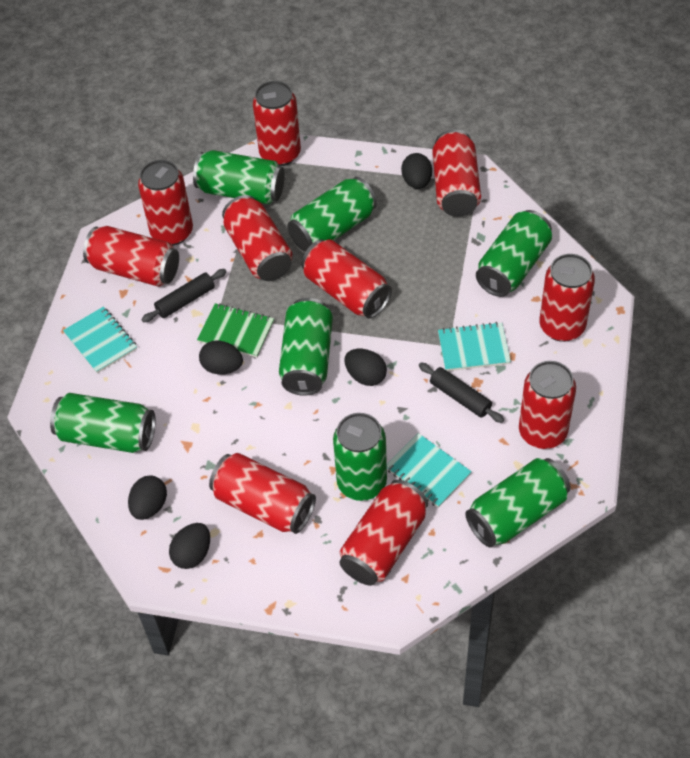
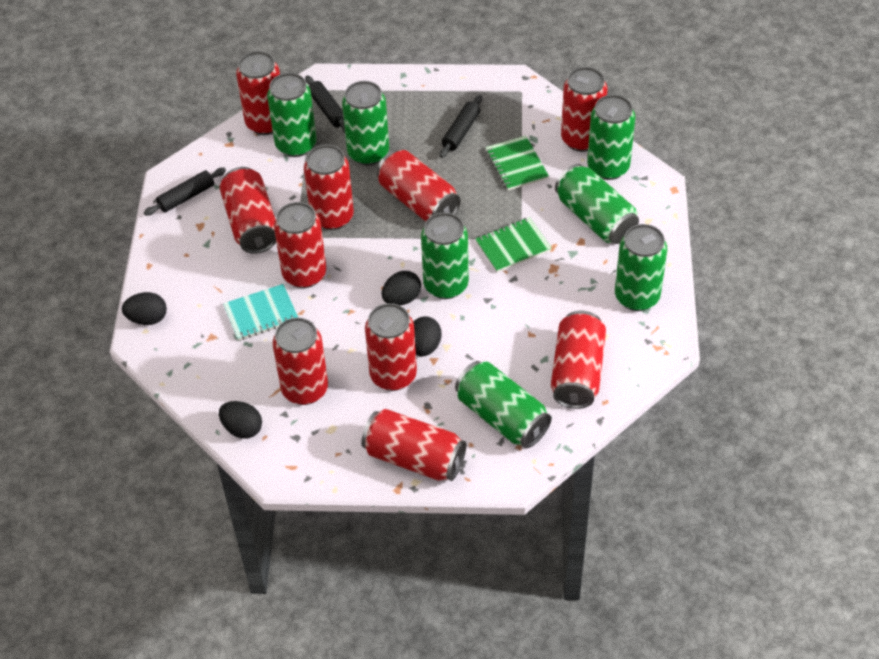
black egg: 5 -> 4
black rolling pin: 2 -> 3
green notebook: 1 -> 2
turquoise notebook: 3 -> 1

